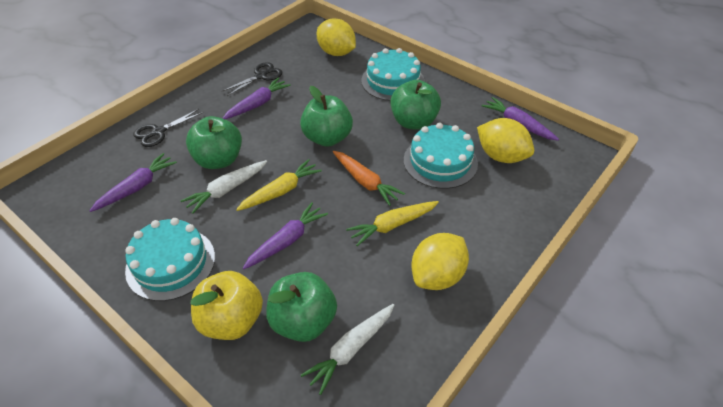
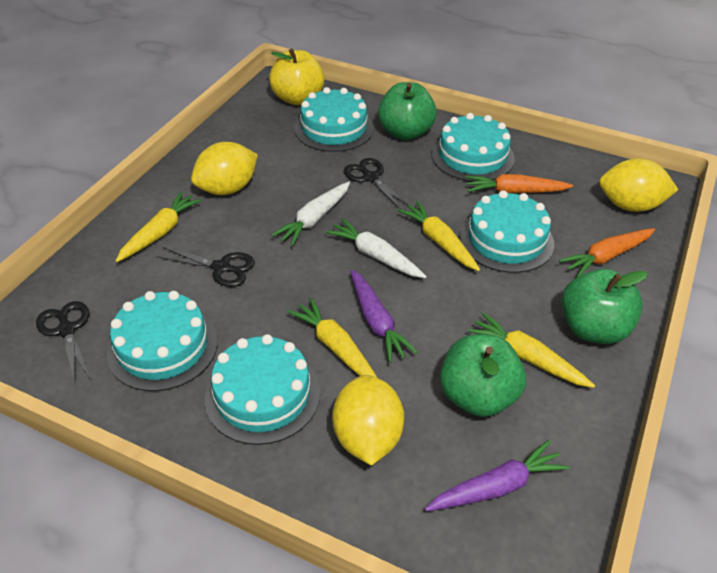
black scissors: 2 -> 3
green apple: 4 -> 3
orange carrot: 1 -> 2
purple carrot: 4 -> 2
turquoise cake: 3 -> 5
yellow carrot: 2 -> 4

